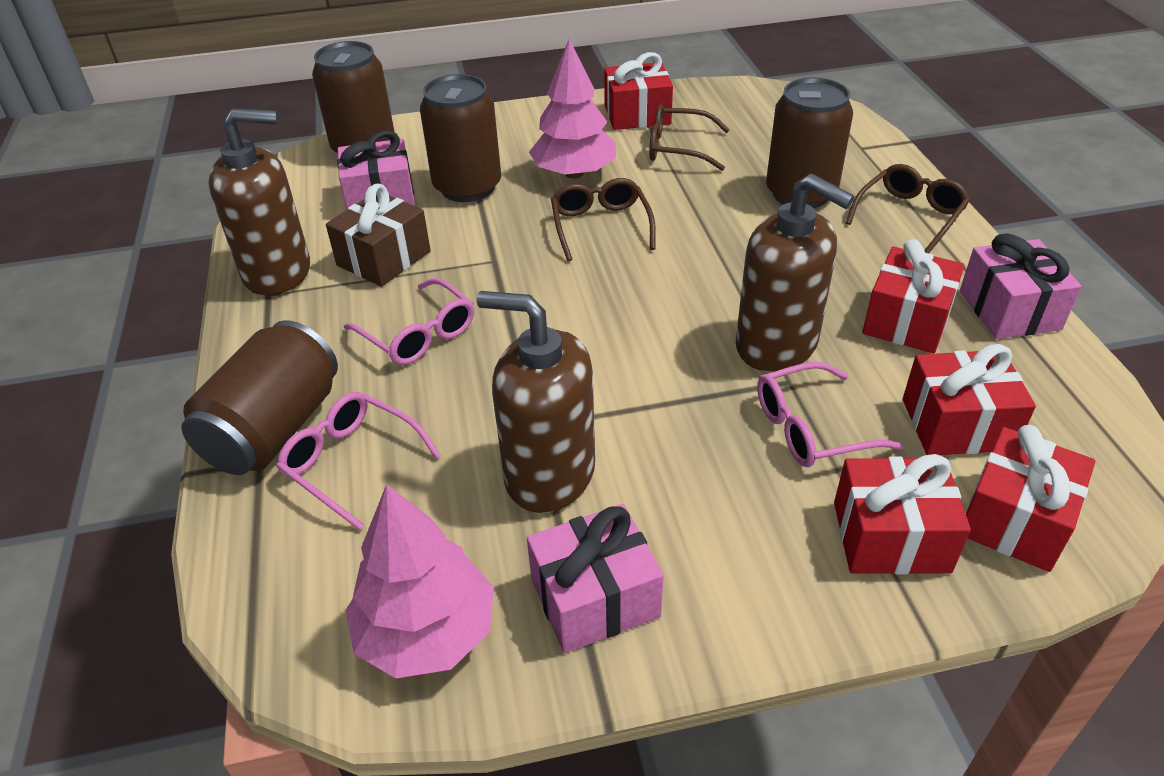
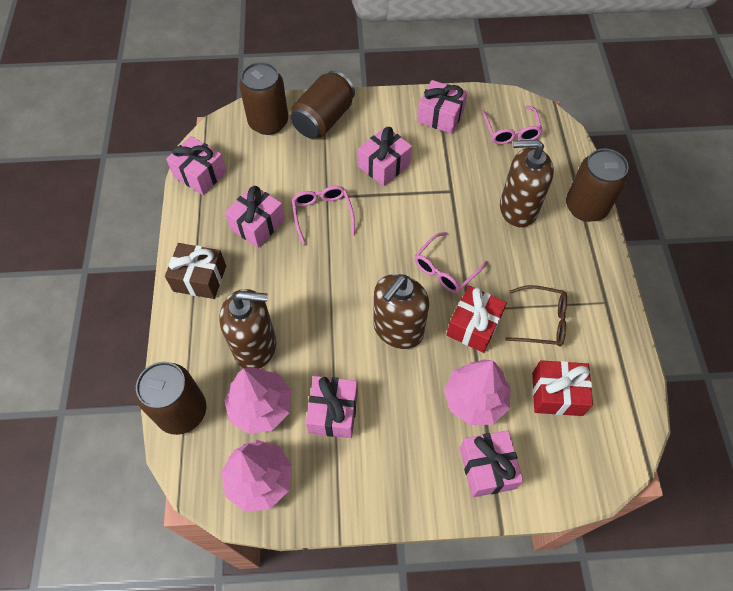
brown glasses: 3 -> 1
pink gift: 3 -> 6
pink tree: 2 -> 3
red gift: 5 -> 2

